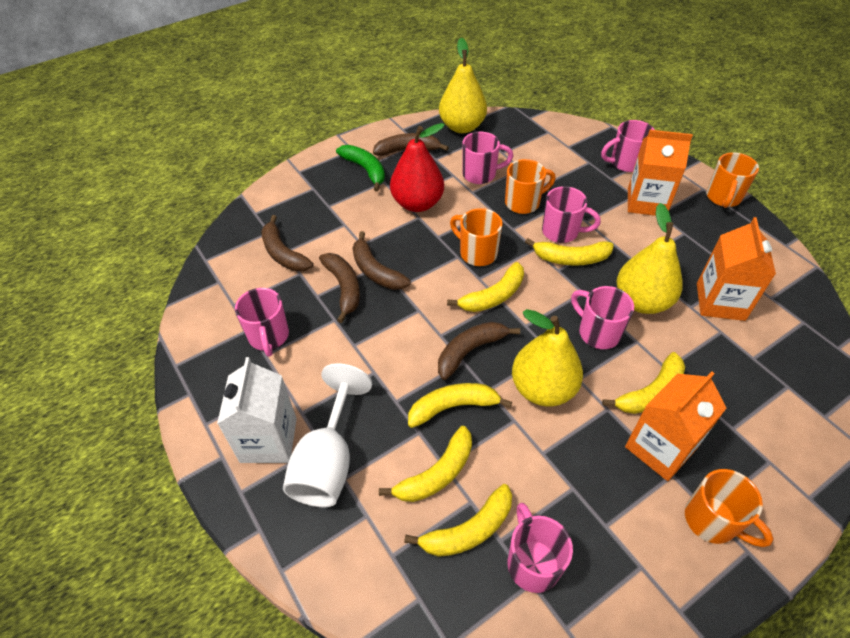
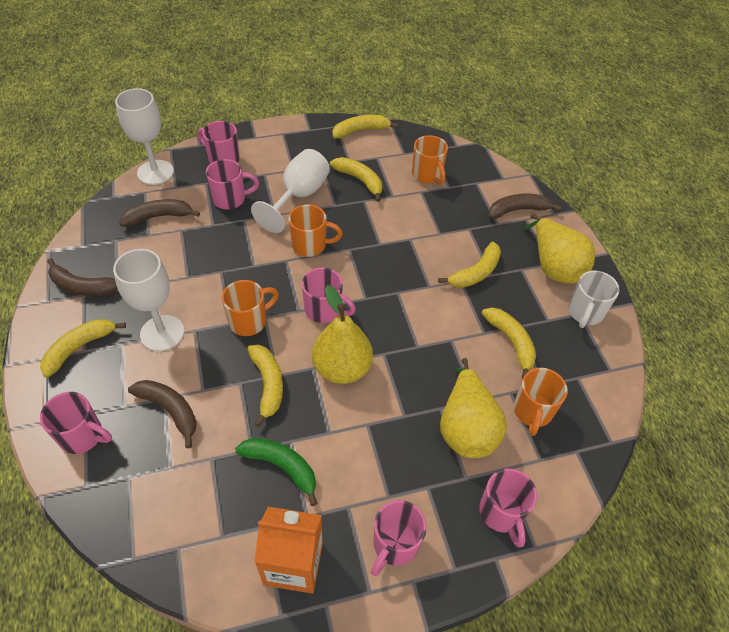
brown banana: 5 -> 4
orange carton: 3 -> 1
red pear: 1 -> 0
white carton: 1 -> 0
white goblet: 1 -> 3
white mug: 0 -> 1

